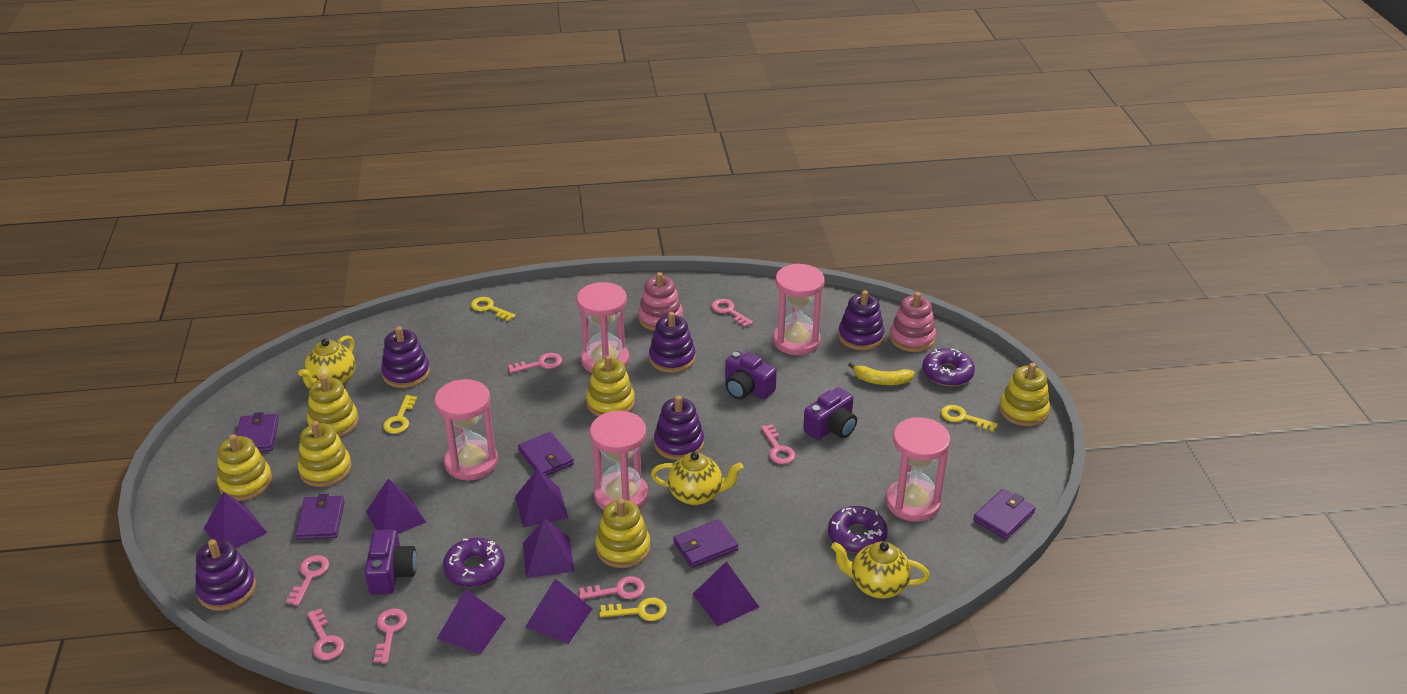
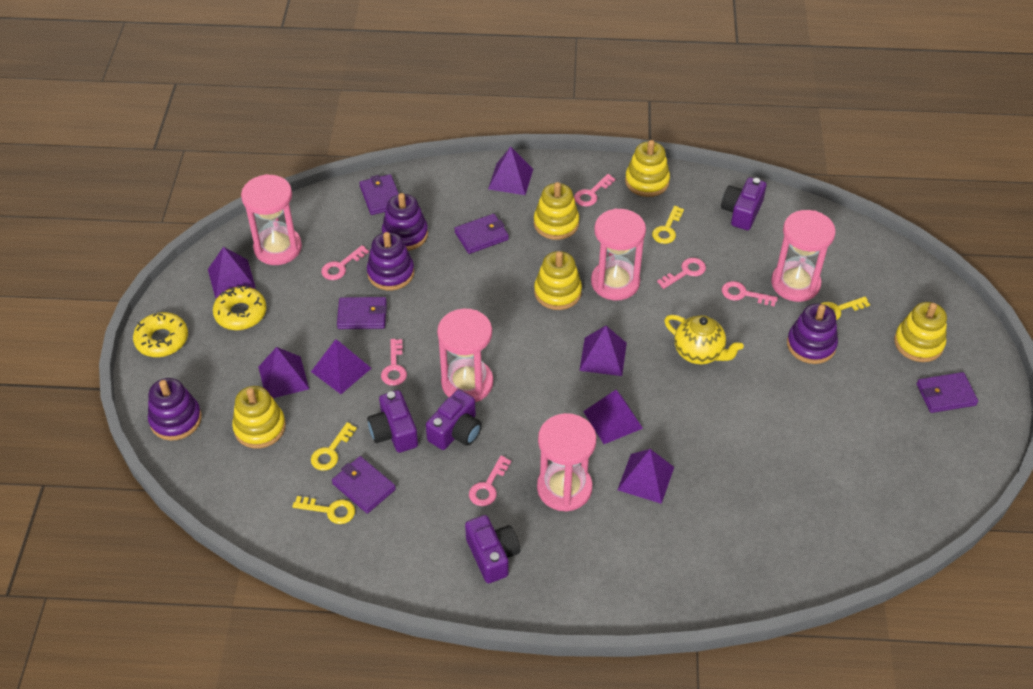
pink key: 7 -> 6
pink stacking toy: 2 -> 0
purple camera: 3 -> 4
purple donut: 3 -> 0
purple stacking toy: 5 -> 4
yellow banana: 1 -> 0
yellow donut: 0 -> 2
yellow stacking toy: 6 -> 5
yellow teapot: 3 -> 1

